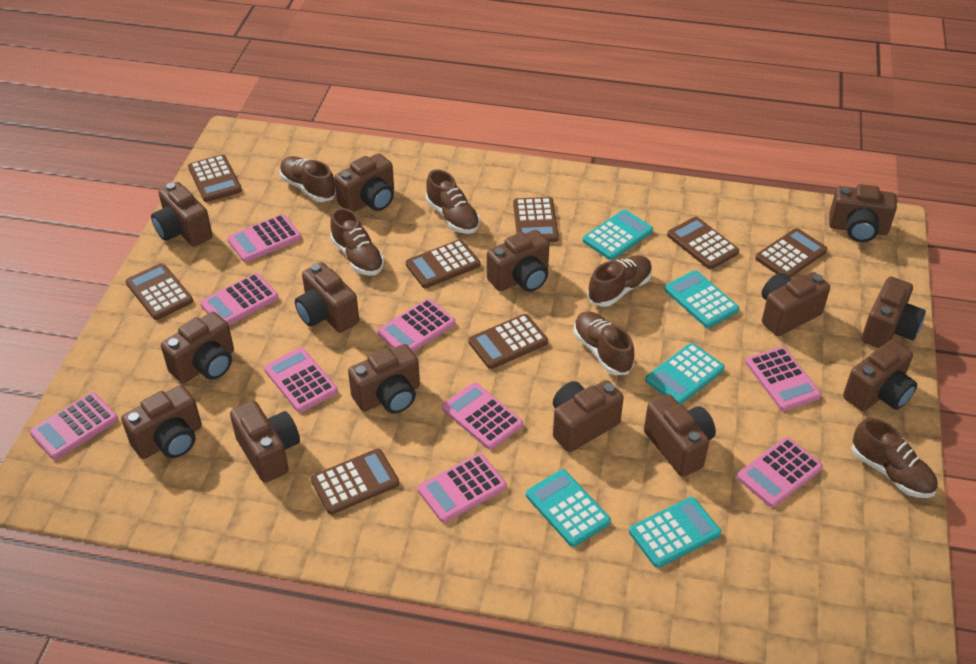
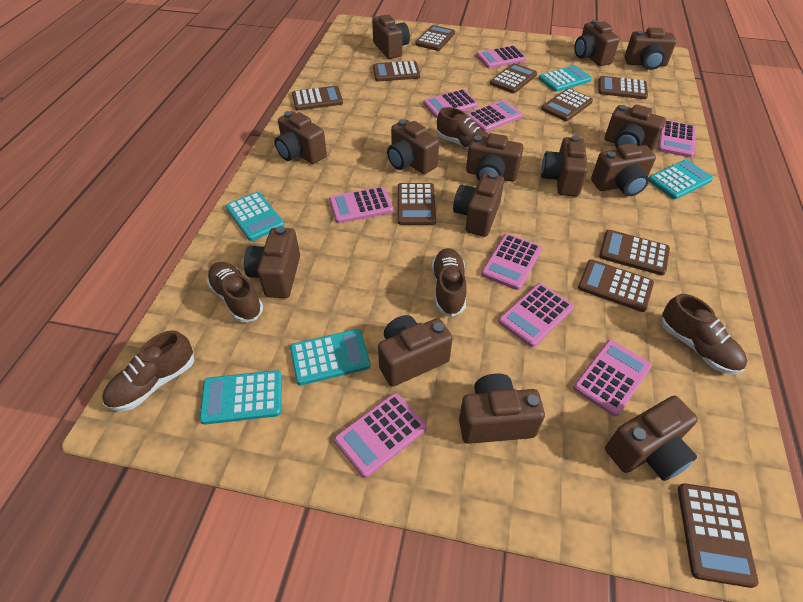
brown calculator: 8 -> 10
brown shoe: 6 -> 5

